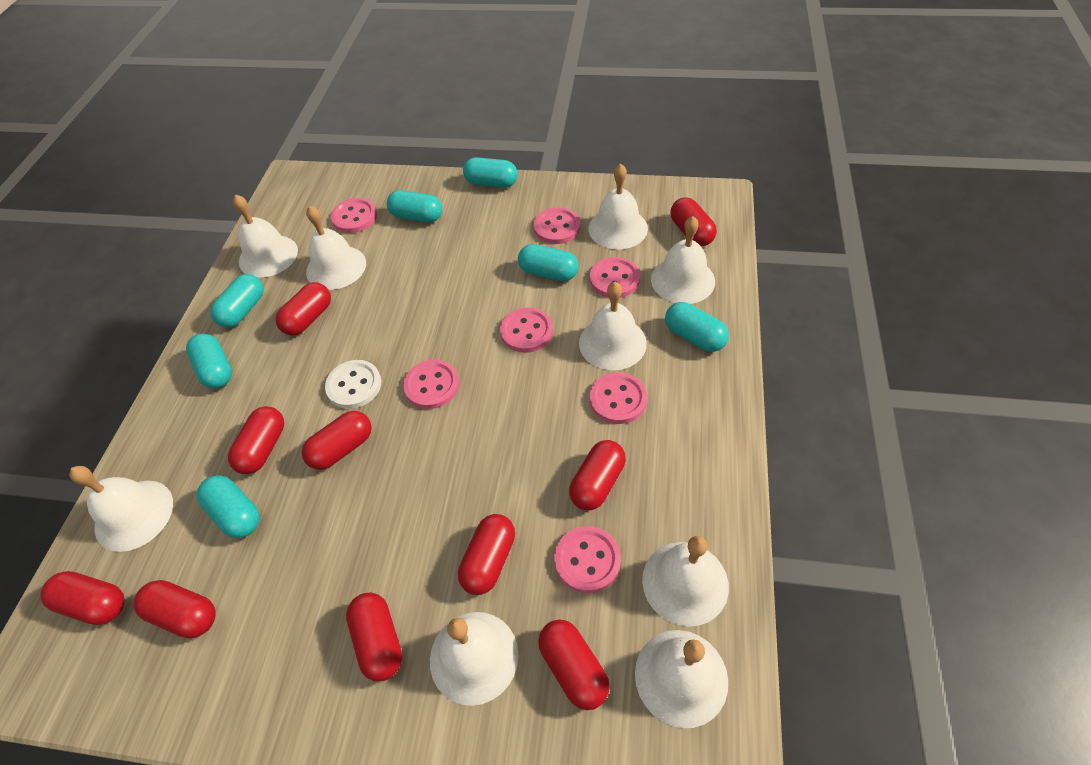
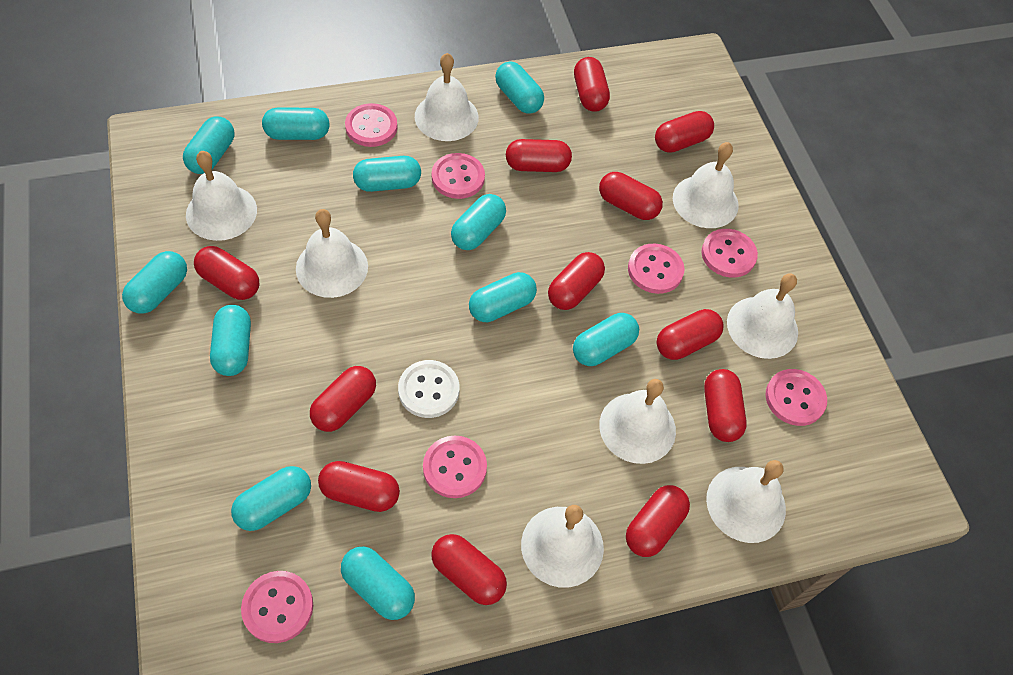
red capsule: 10 -> 12
turquoise capsule: 7 -> 11
white bell: 9 -> 8

